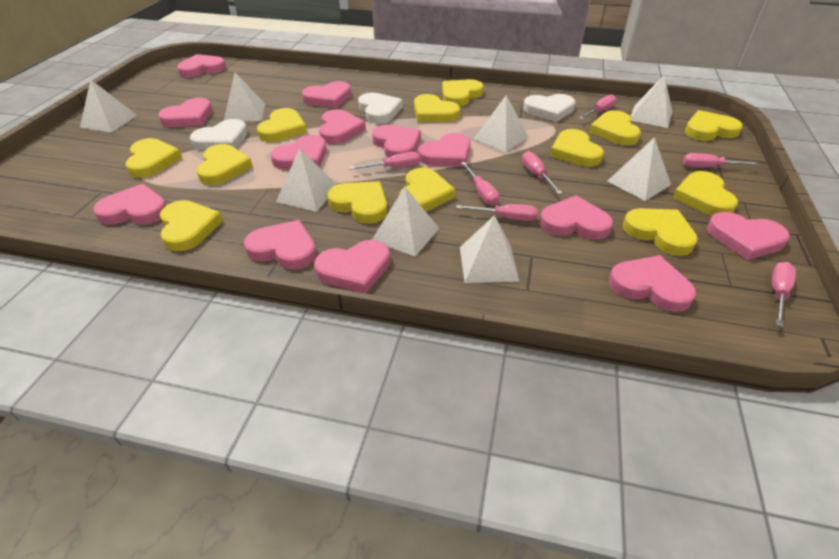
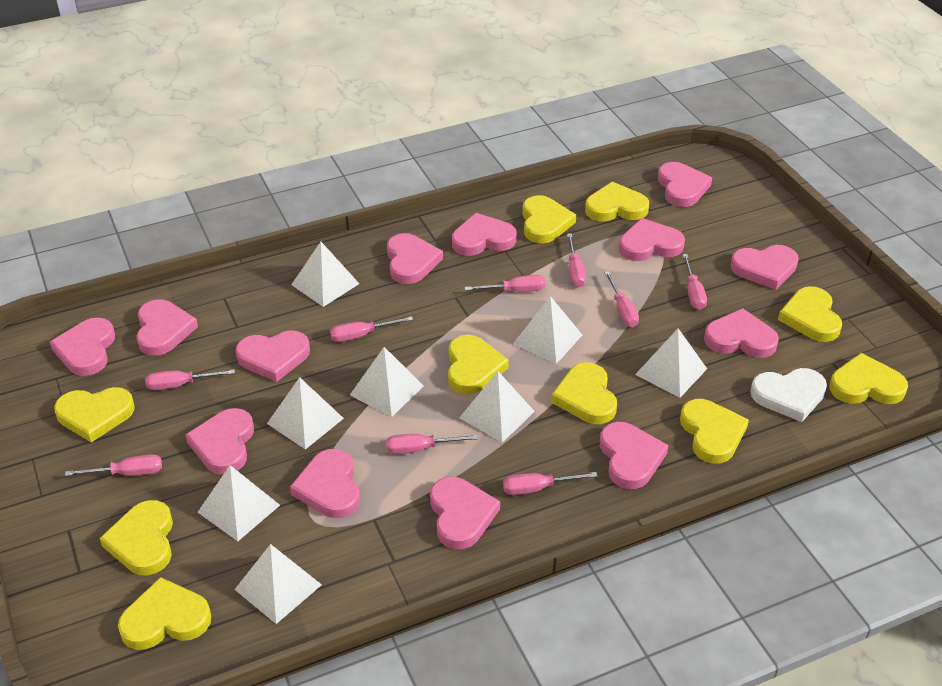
pink screwdriver: 7 -> 9
white heart: 3 -> 1
yellow heart: 13 -> 10

